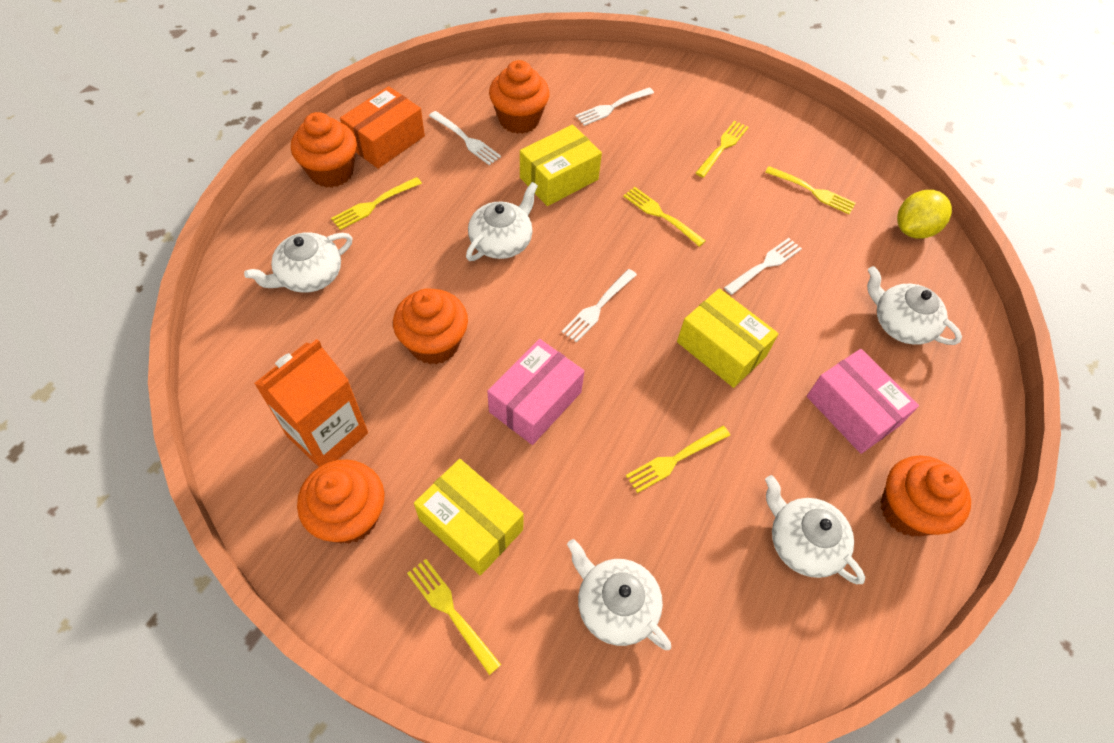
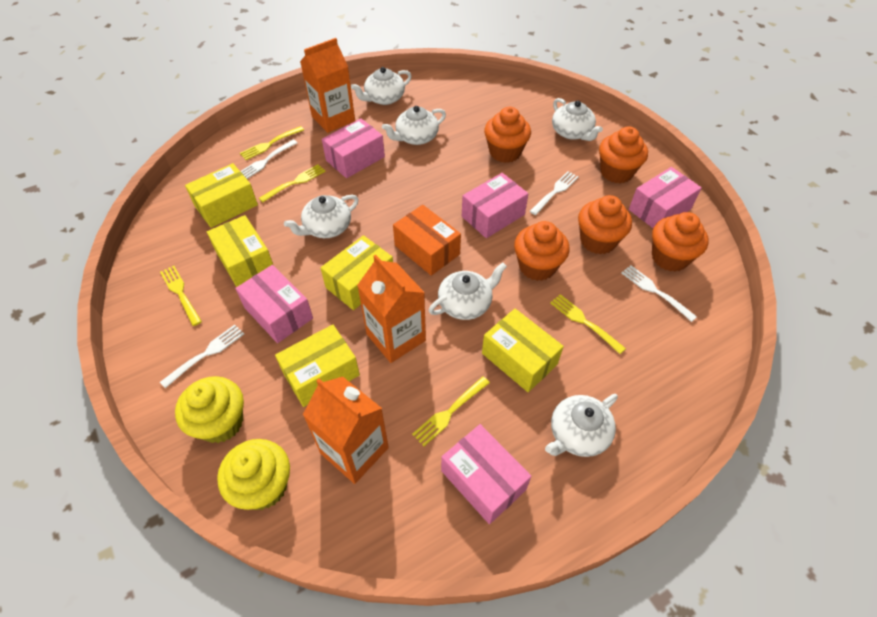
orange carton: 1 -> 3
pink box: 2 -> 5
white teapot: 5 -> 6
yellow box: 3 -> 5
yellow cupcake: 0 -> 2
yellow fork: 6 -> 5
yellow lemon: 1 -> 0

